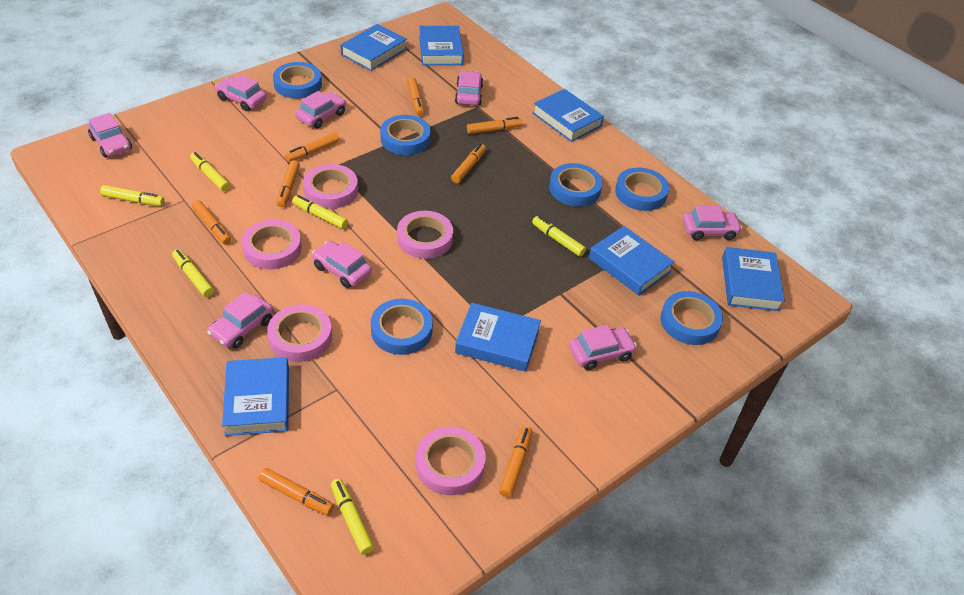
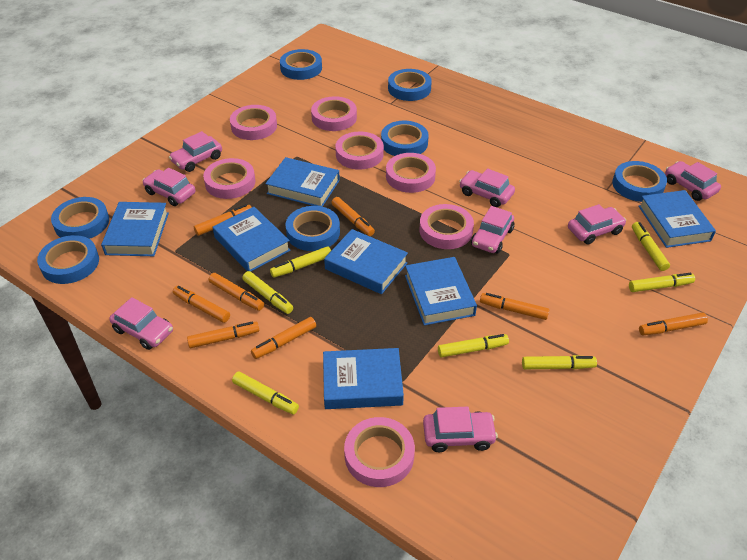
blue tape: 6 -> 7
pink tape: 5 -> 7
yellow marker: 6 -> 7

